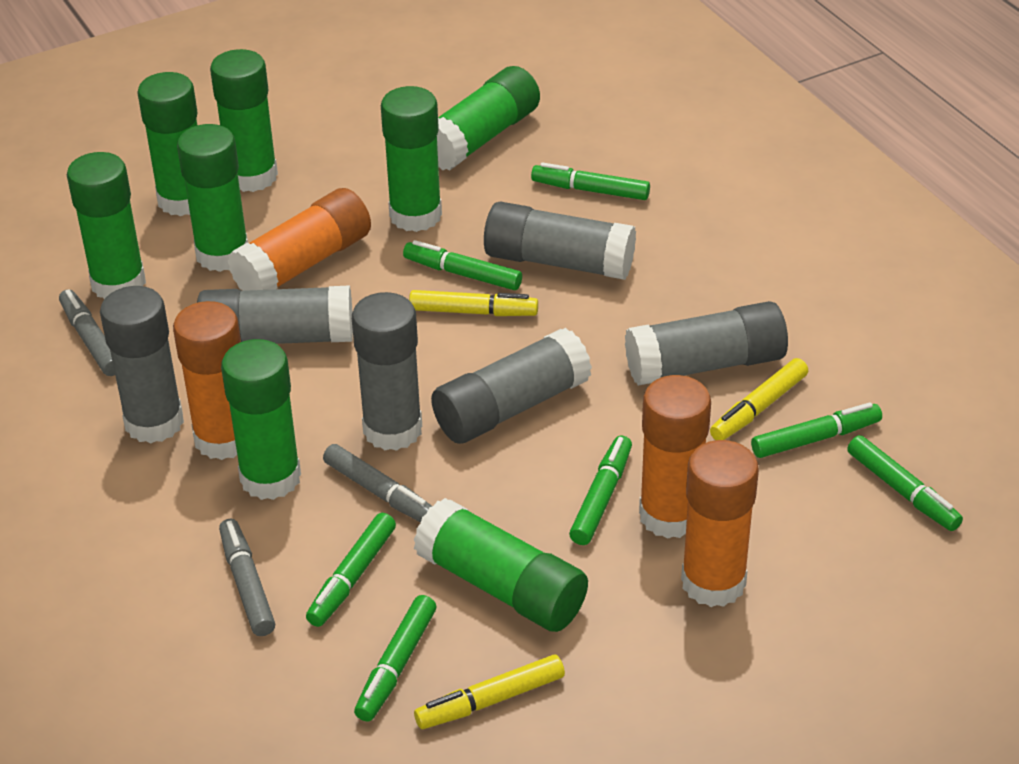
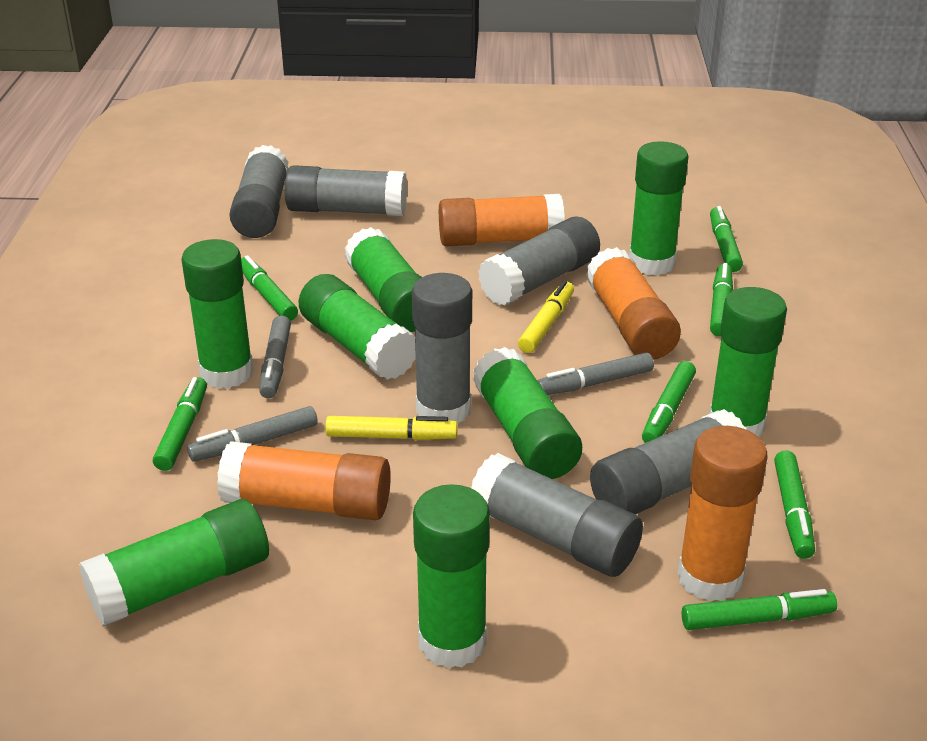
yellow marker: 3 -> 2

